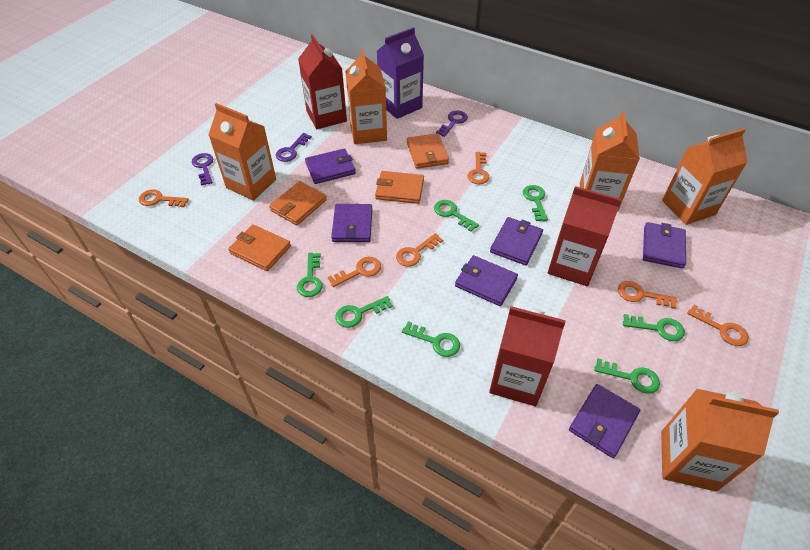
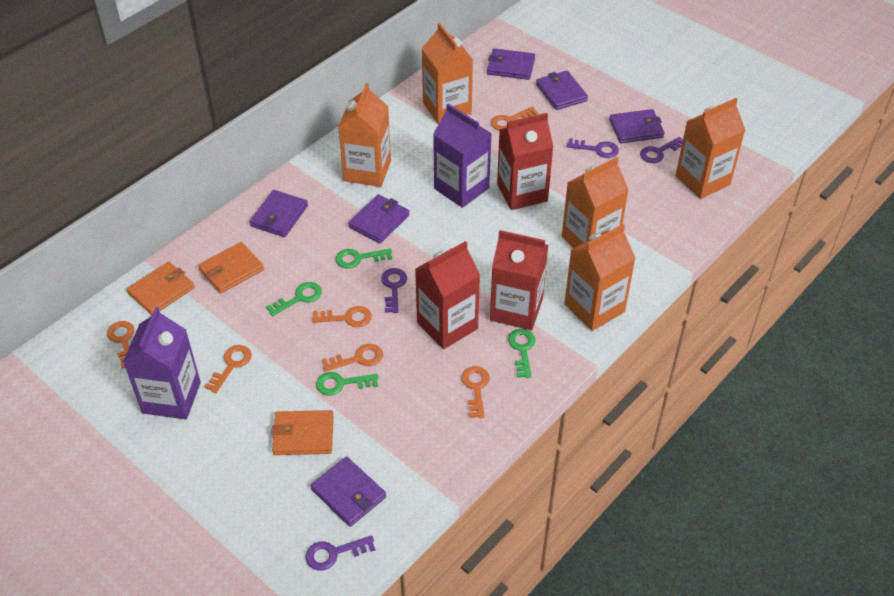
green key: 7 -> 4
orange wallet: 4 -> 3
purple carton: 1 -> 2
purple key: 3 -> 4

